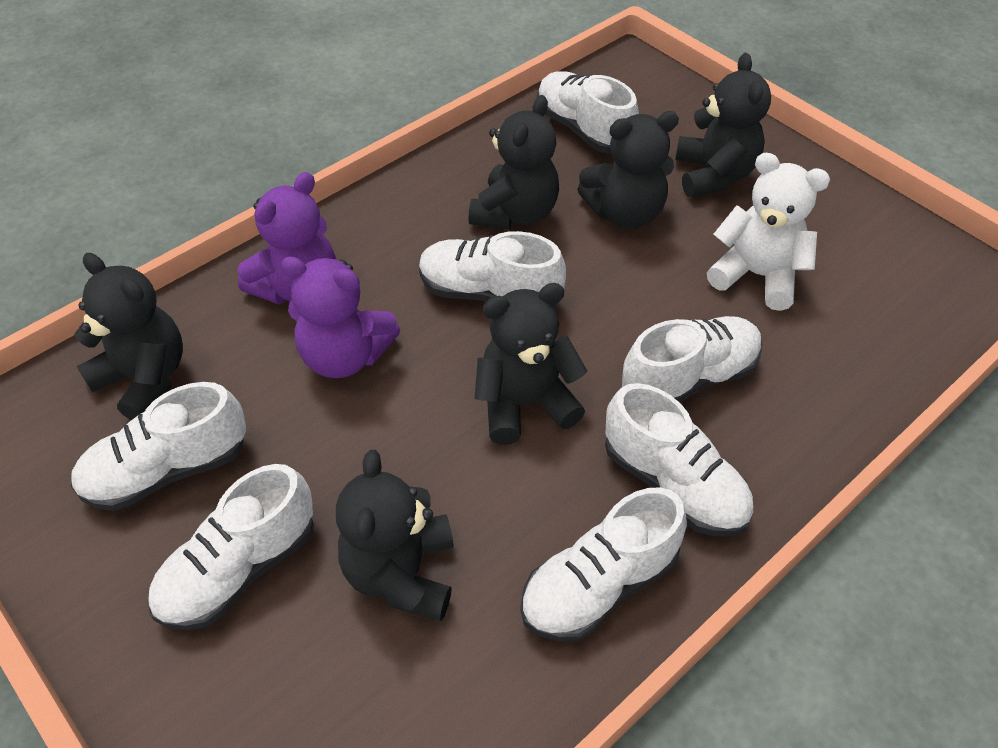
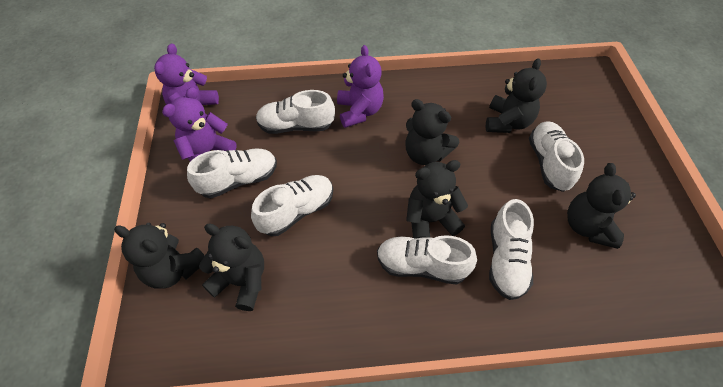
purple teddy bear: 2 -> 3
white shoe: 7 -> 6
white teddy bear: 1 -> 0

